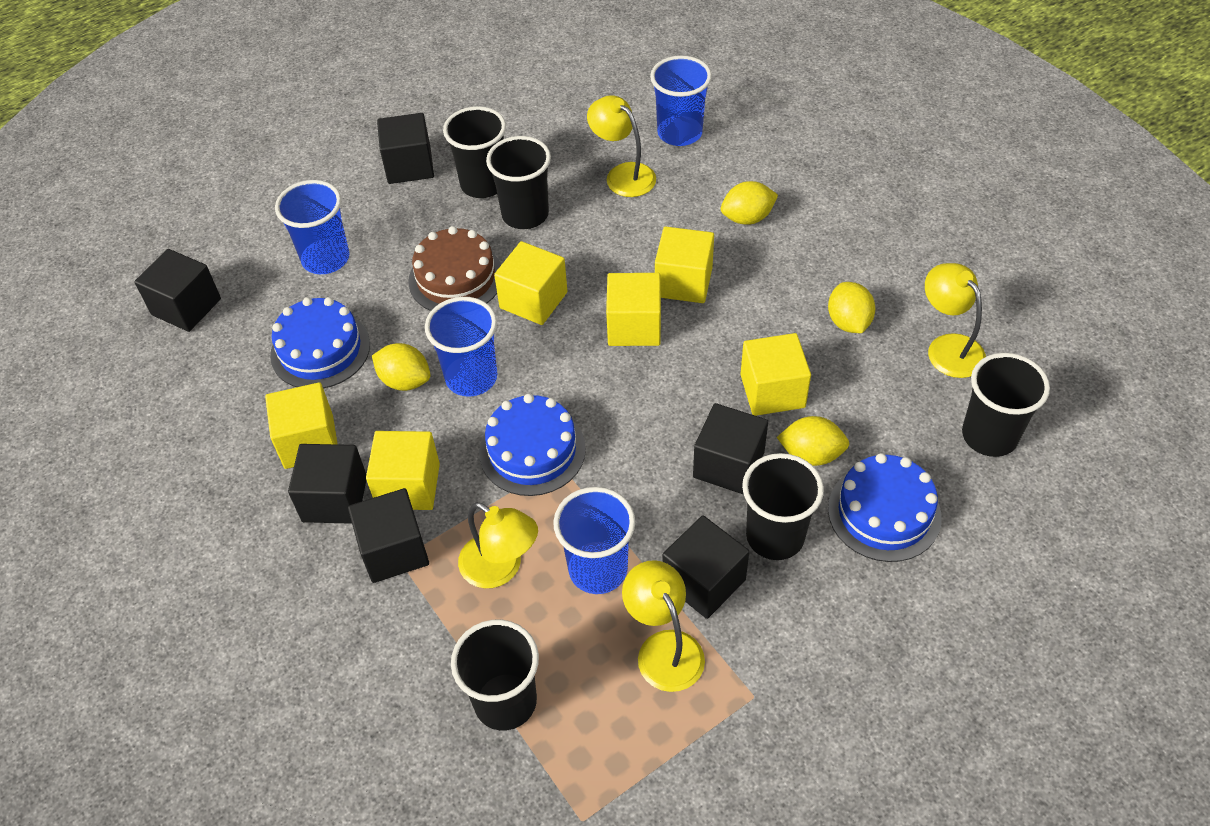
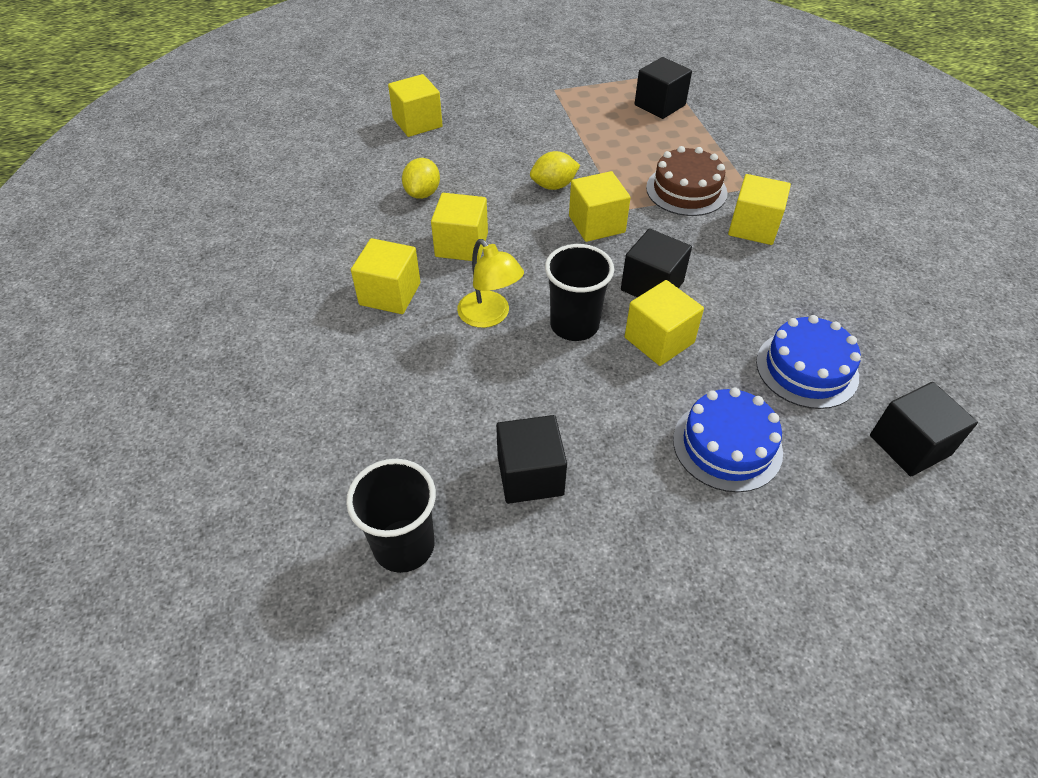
black cube: 6 -> 4
black cup: 5 -> 2
blue cake: 3 -> 2
blue cup: 4 -> 0
yellow lamp: 4 -> 1
yellow lemon: 4 -> 2

